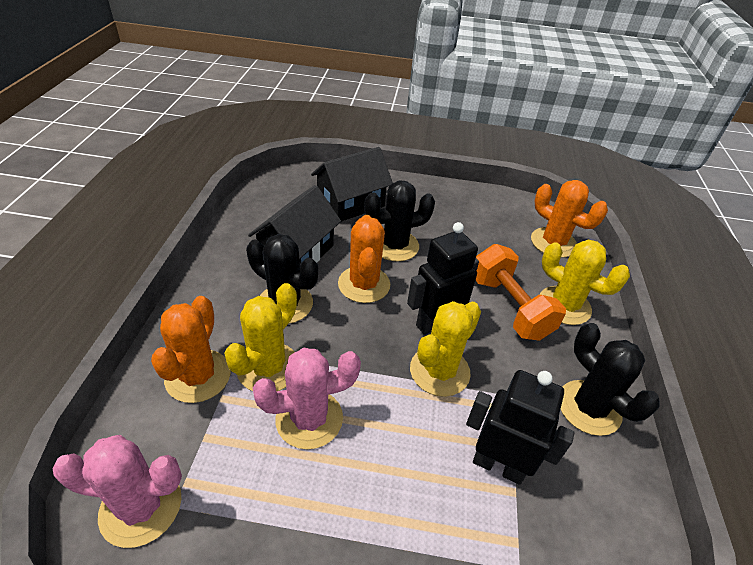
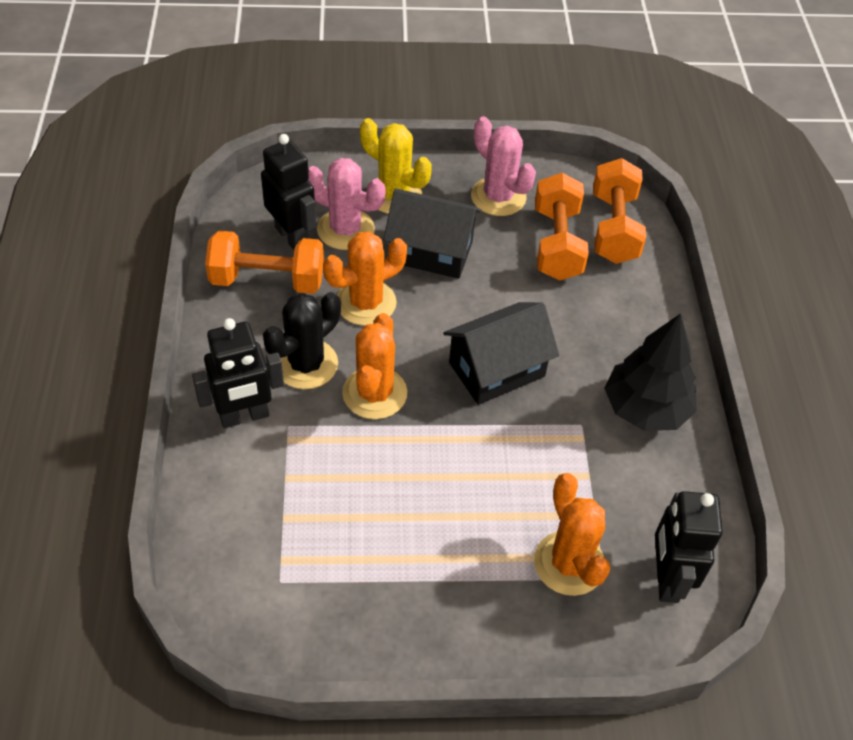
black cactus: 3 -> 1
black robot: 2 -> 3
black tree: 0 -> 1
orange dumbbell: 1 -> 3
yellow cactus: 3 -> 1

